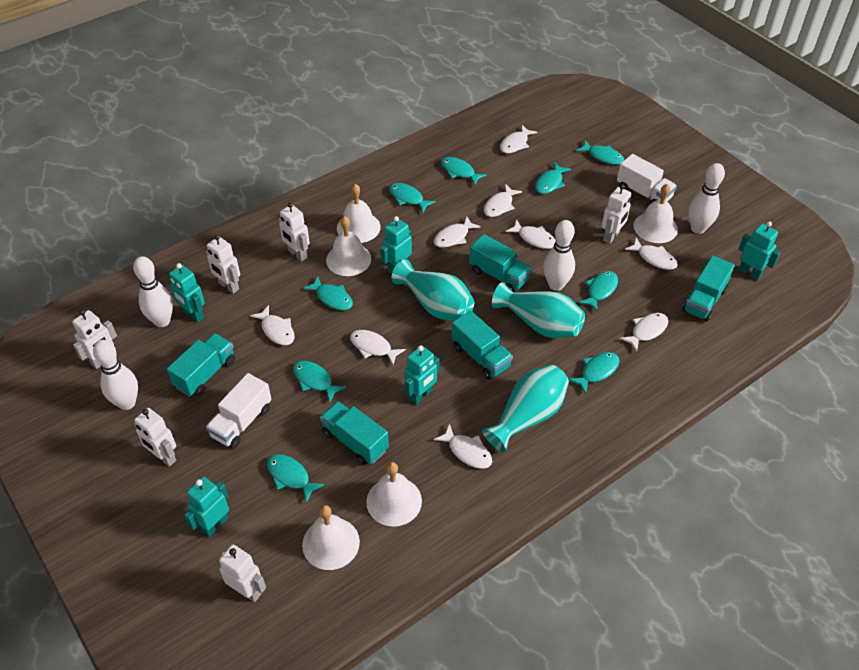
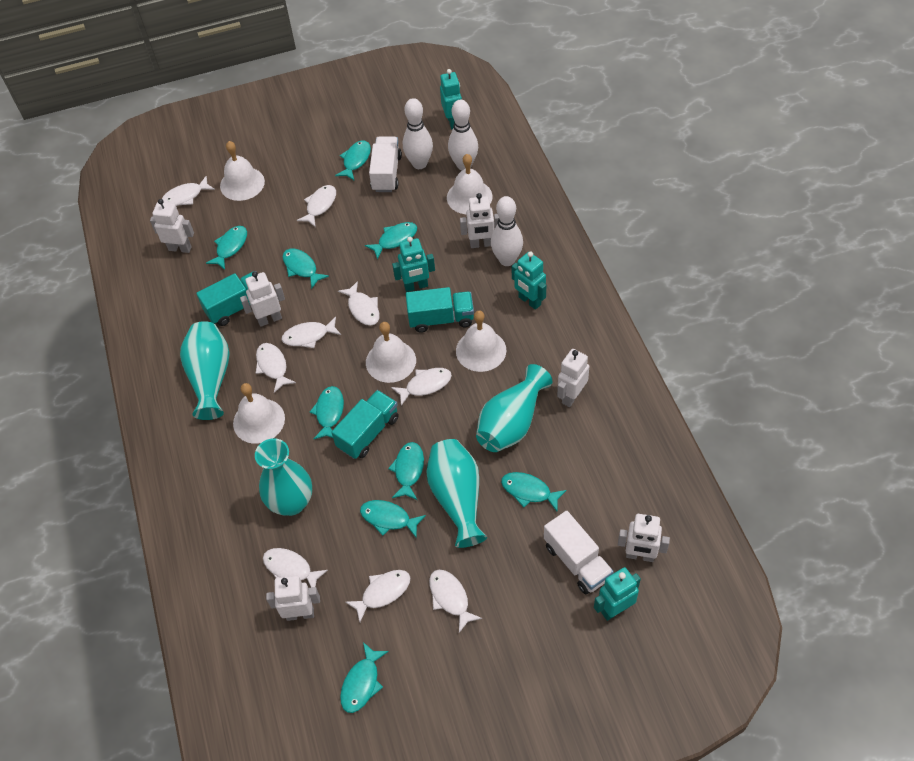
turquoise robot: 5 -> 4
turquoise truck: 5 -> 3
turquoise vase: 3 -> 4
white bowling pin: 4 -> 3

